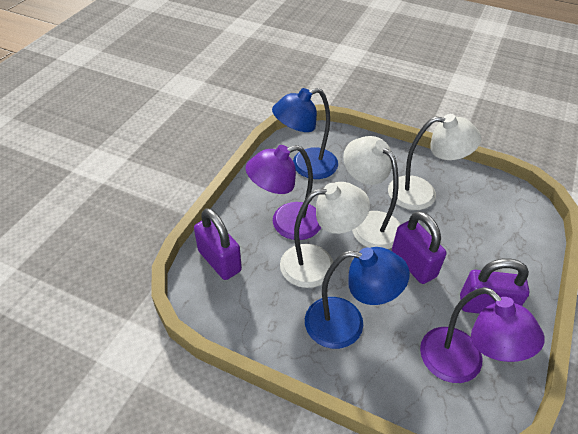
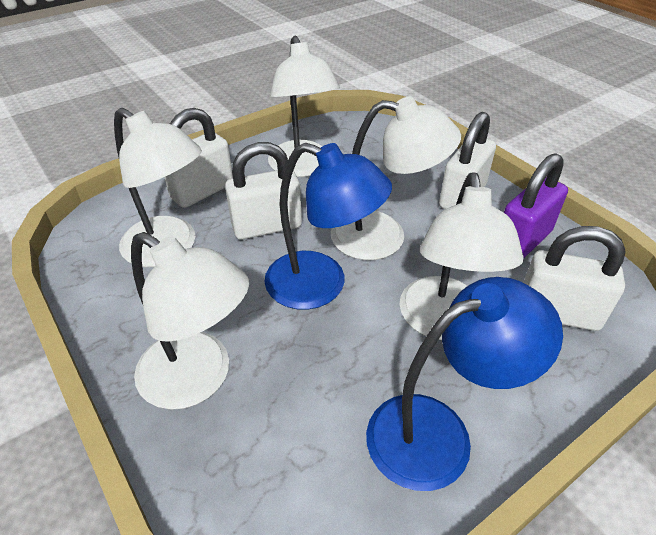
purple lamp: 2 -> 0
purple padlock: 3 -> 1
white lamp: 3 -> 5
white padlock: 0 -> 4

